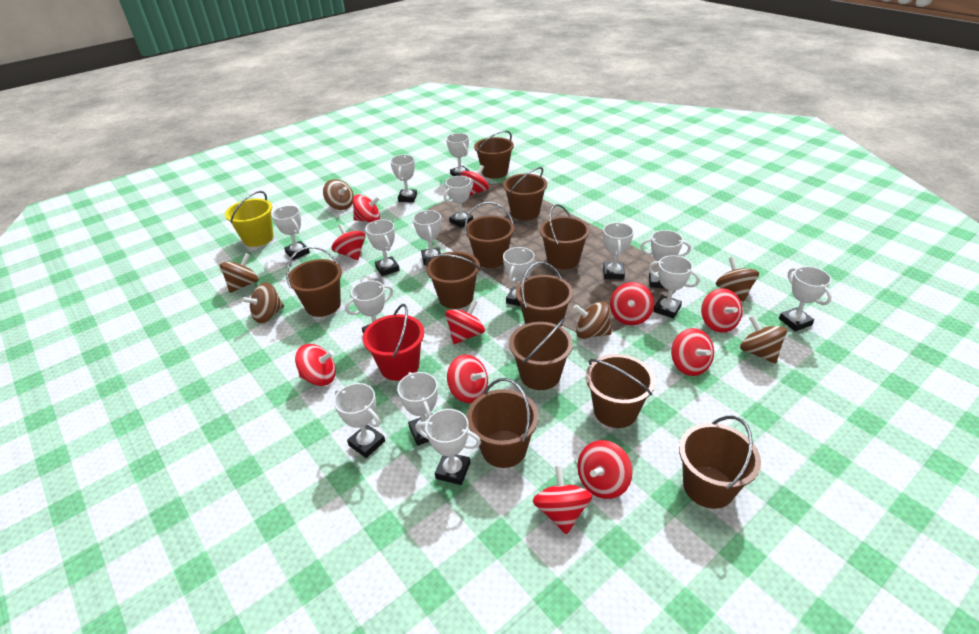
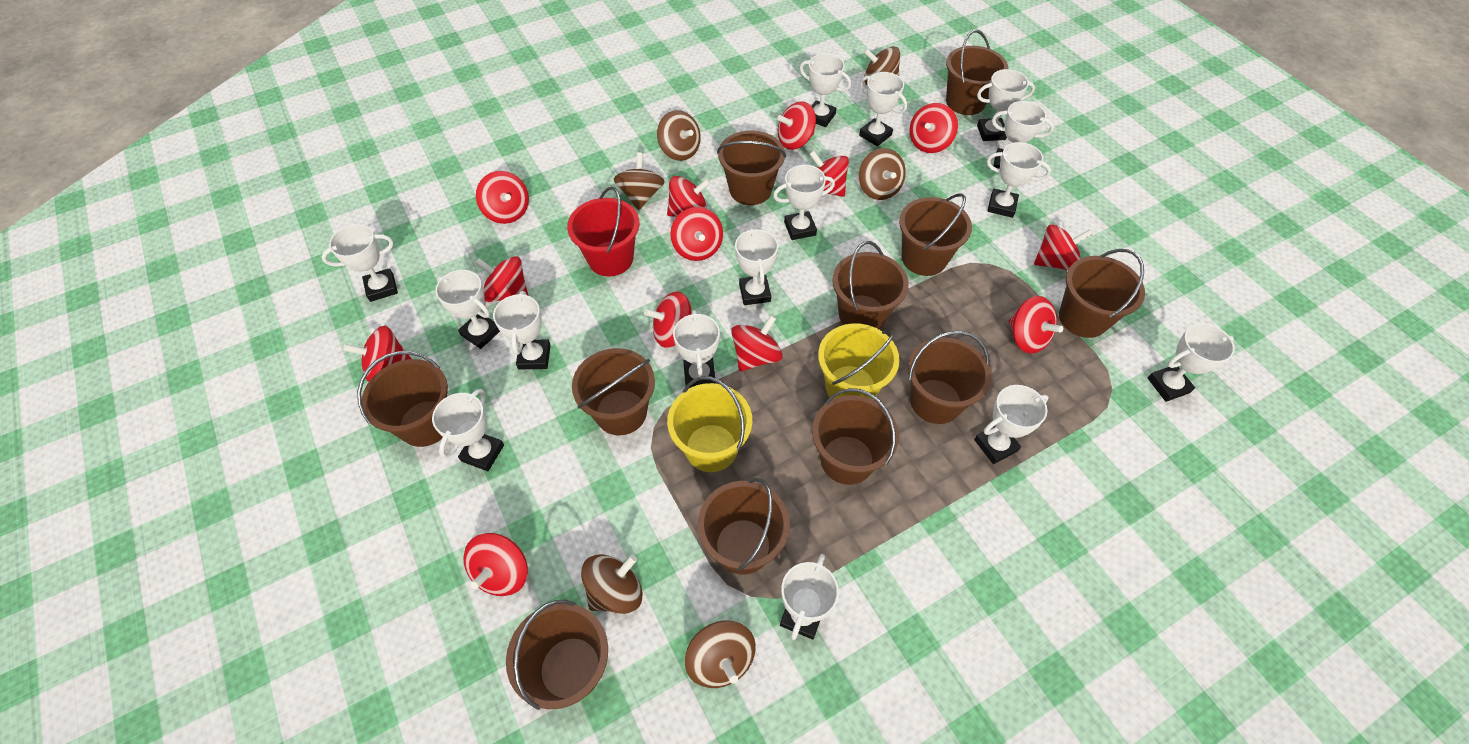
red spinning top: 11 -> 13
yellow bucket: 1 -> 2

